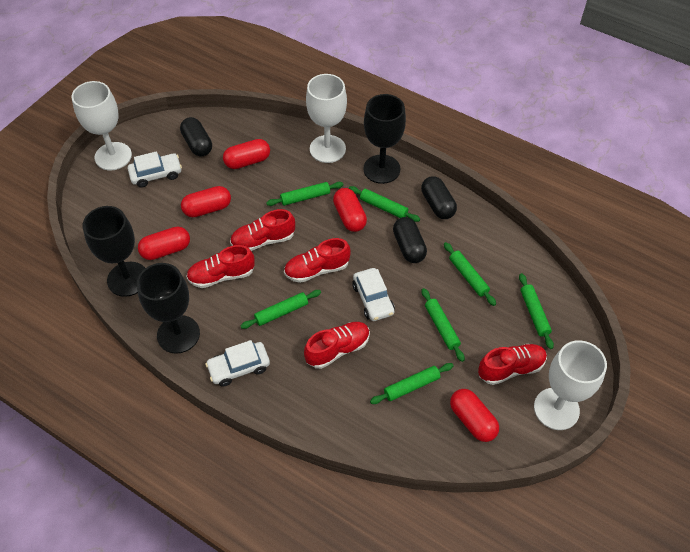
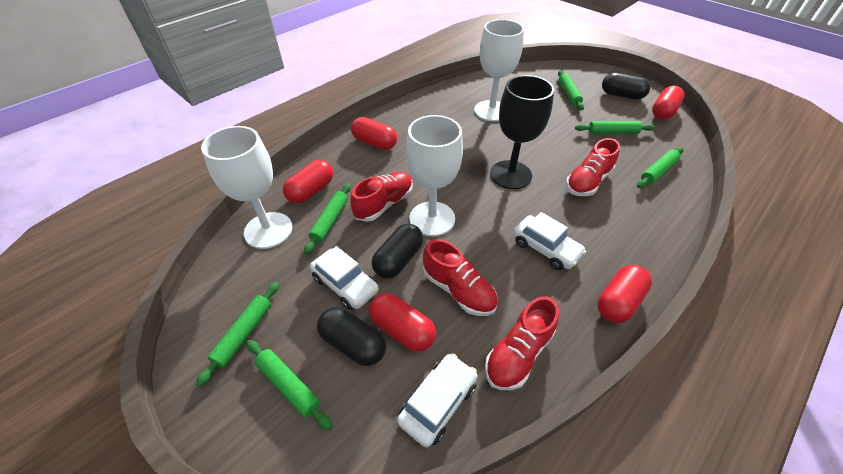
black goblet: 3 -> 1
green rolling pin: 7 -> 6
red shoe: 5 -> 4

